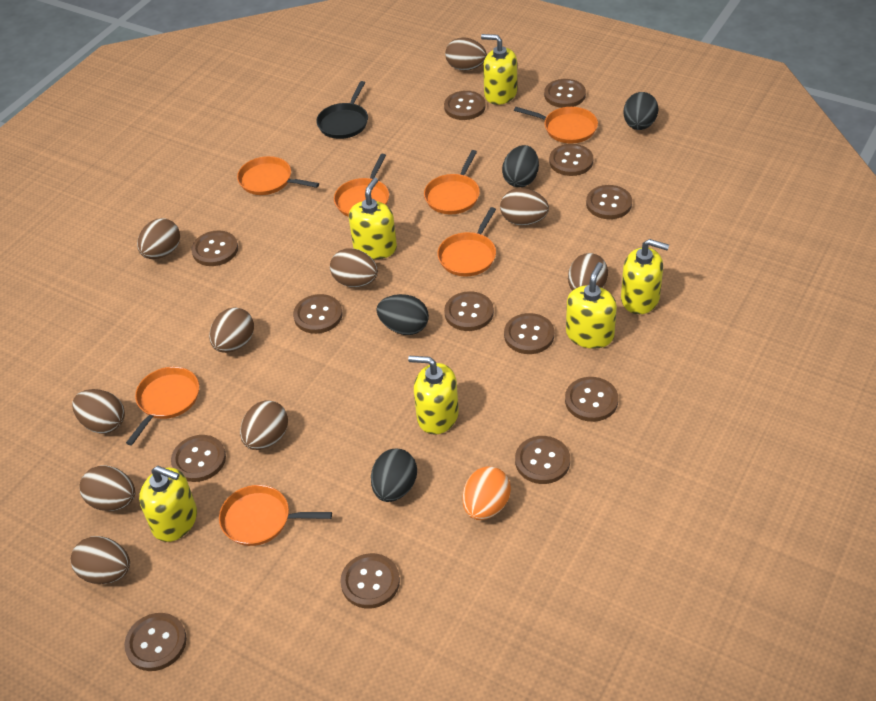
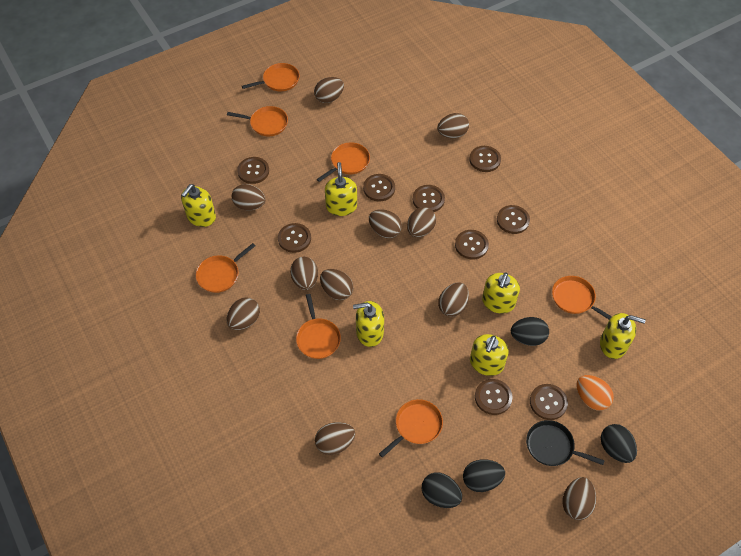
brown button: 13 -> 9
brown egg: 10 -> 11

